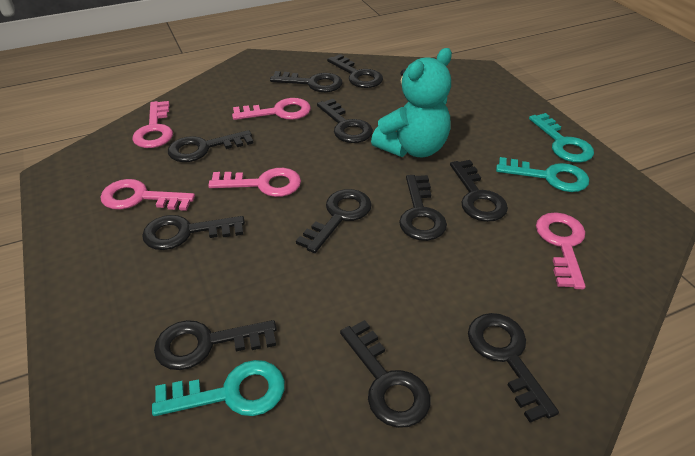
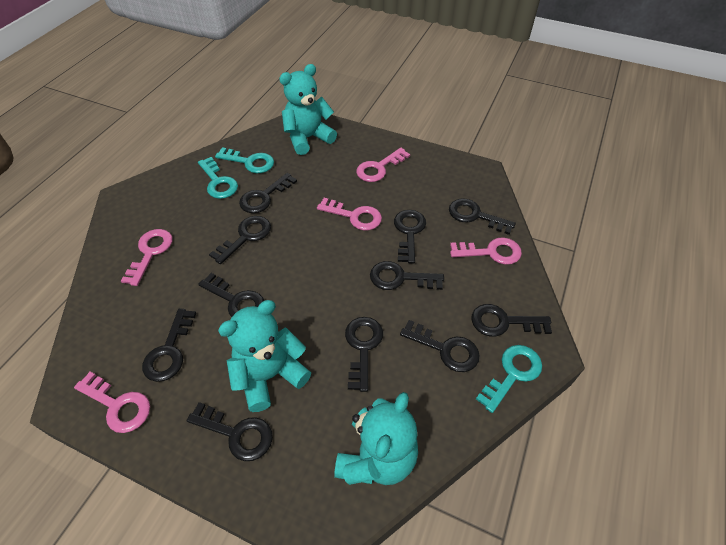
turquoise teddy bear: 1 -> 3

